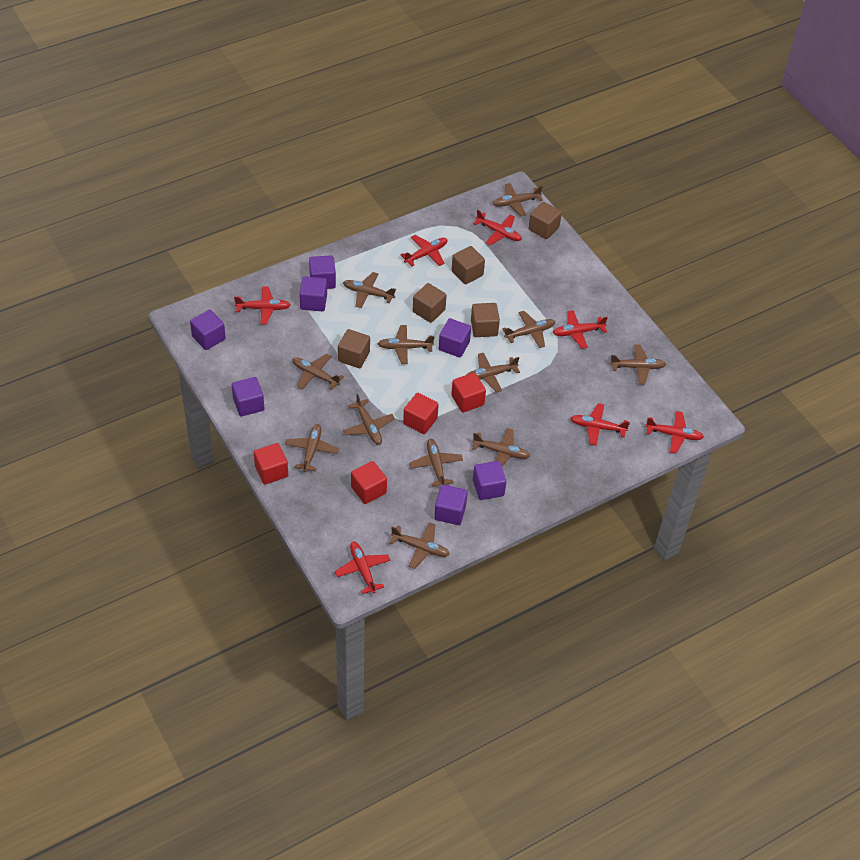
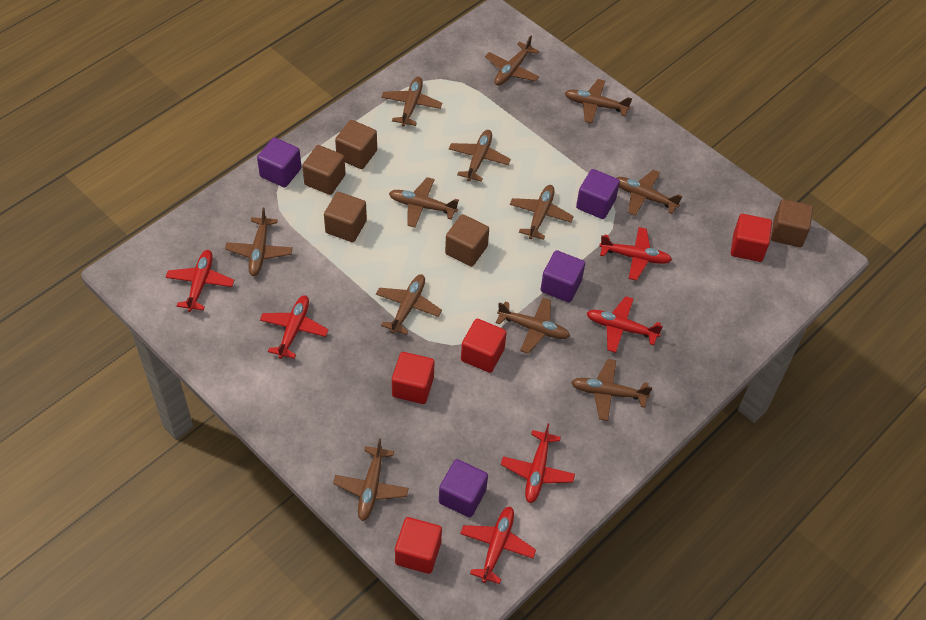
purple cube: 7 -> 4
red plane: 7 -> 6

